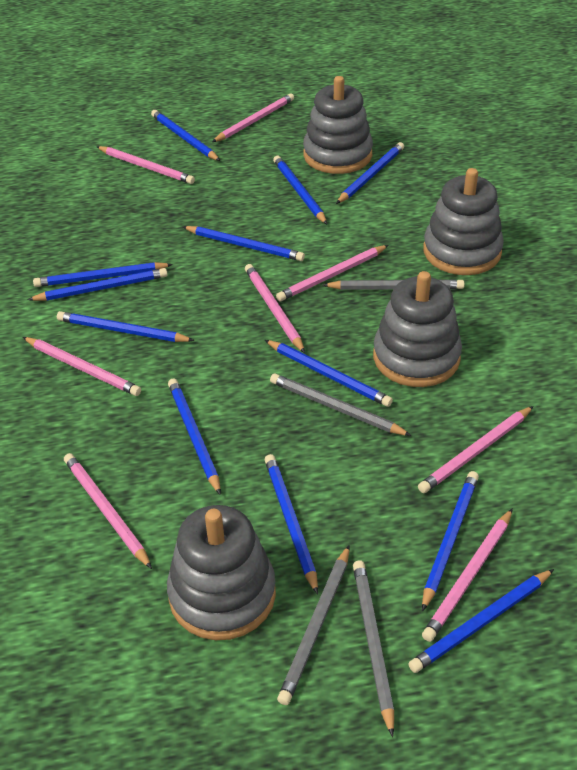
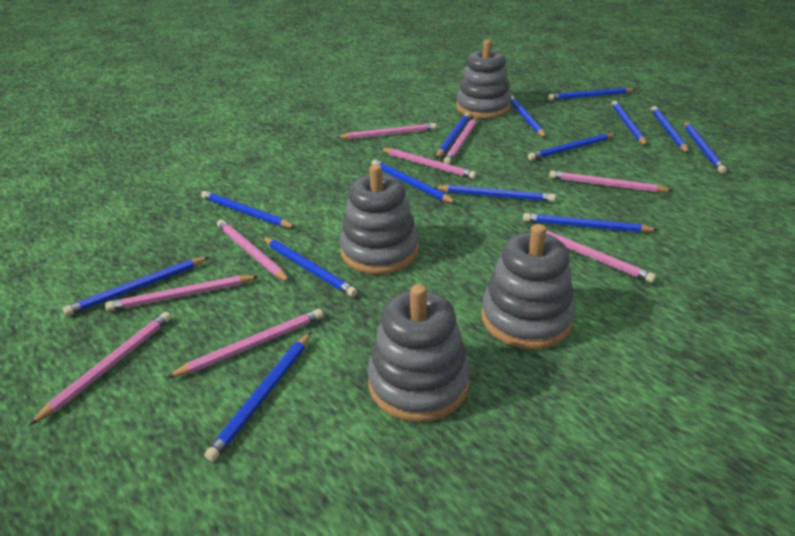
blue pencil: 12 -> 14
grey pencil: 4 -> 0
pink pencil: 8 -> 9

